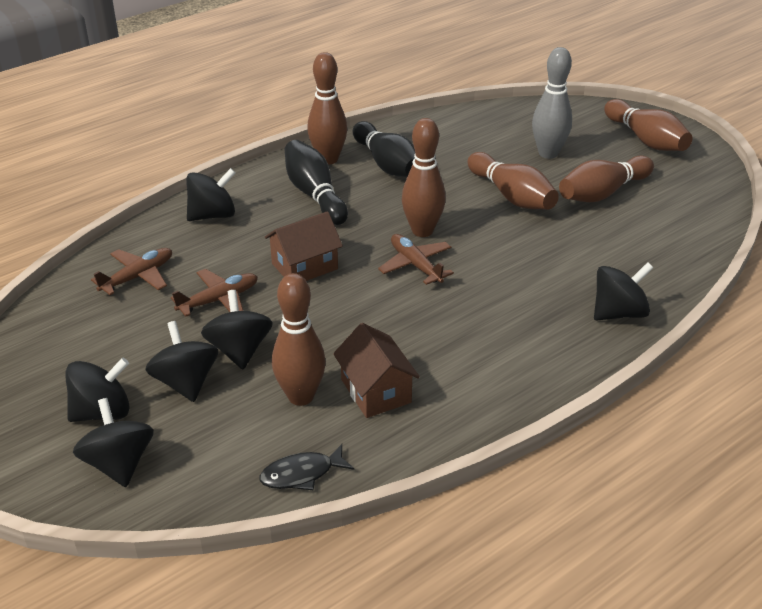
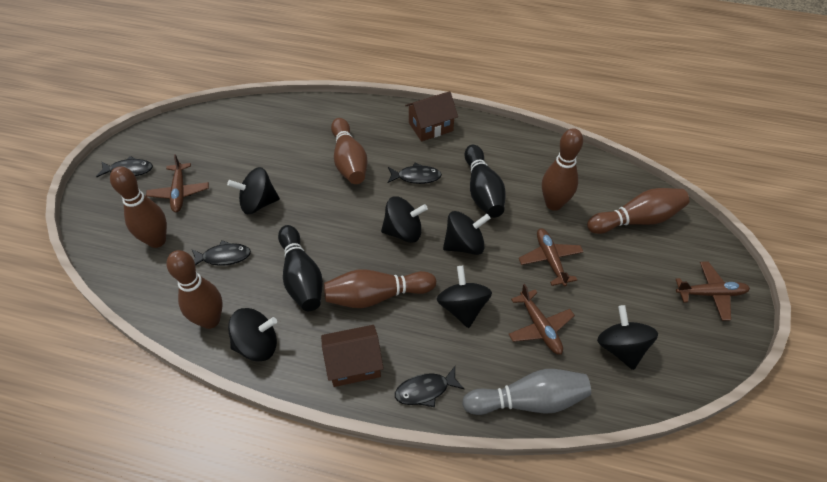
black fish: 1 -> 4
brown plane: 3 -> 4

